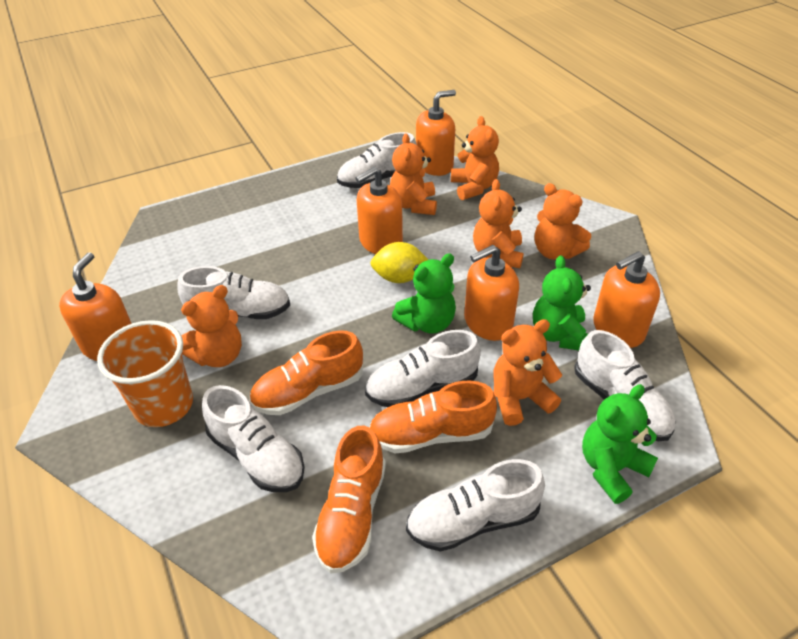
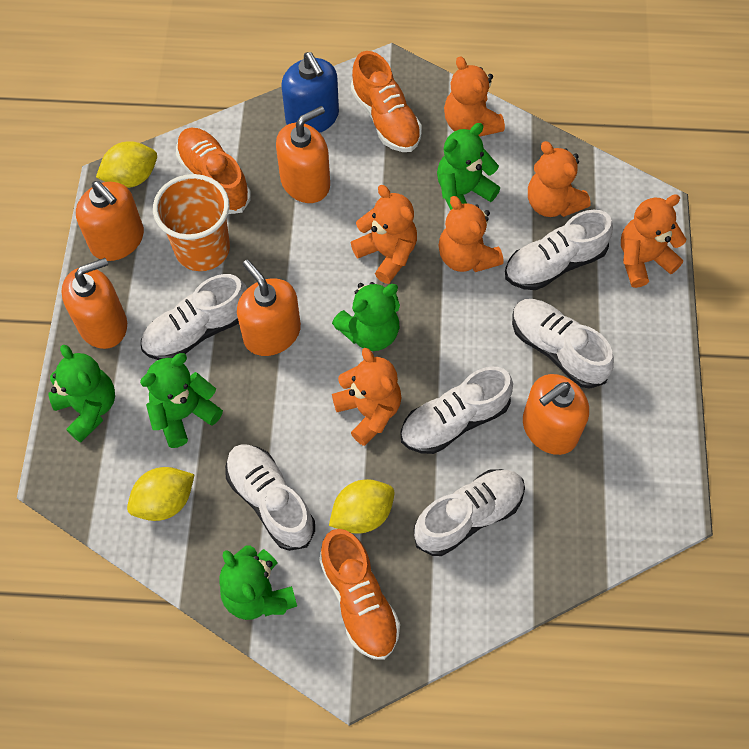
blue soap dispenser: 0 -> 1
green teddy bear: 3 -> 5
yellow lemon: 1 -> 3

